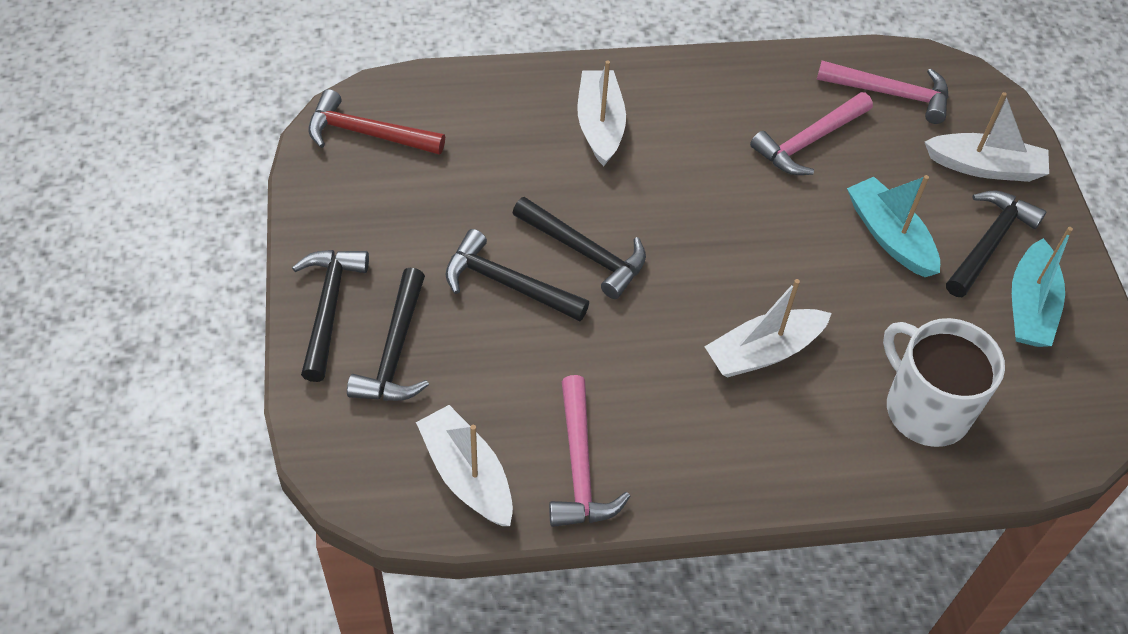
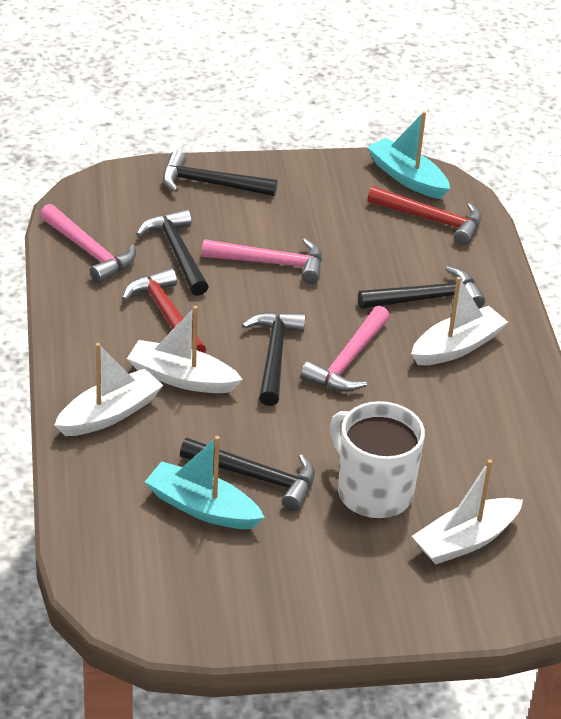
red hammer: 1 -> 2

